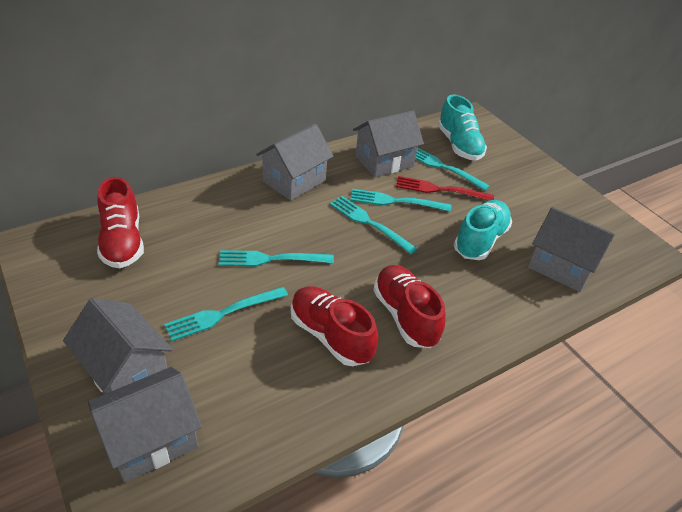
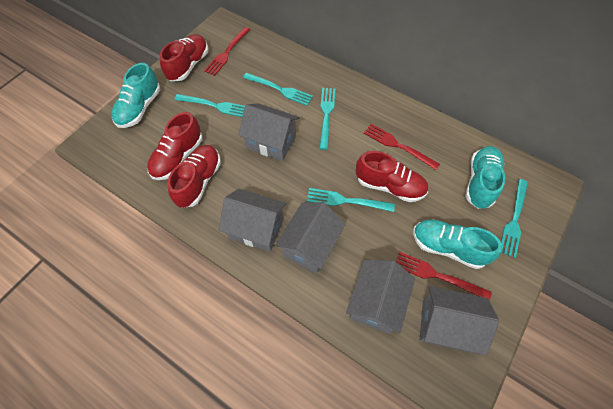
red fork: 1 -> 3
red shoe: 3 -> 4
turquoise shoe: 2 -> 3

